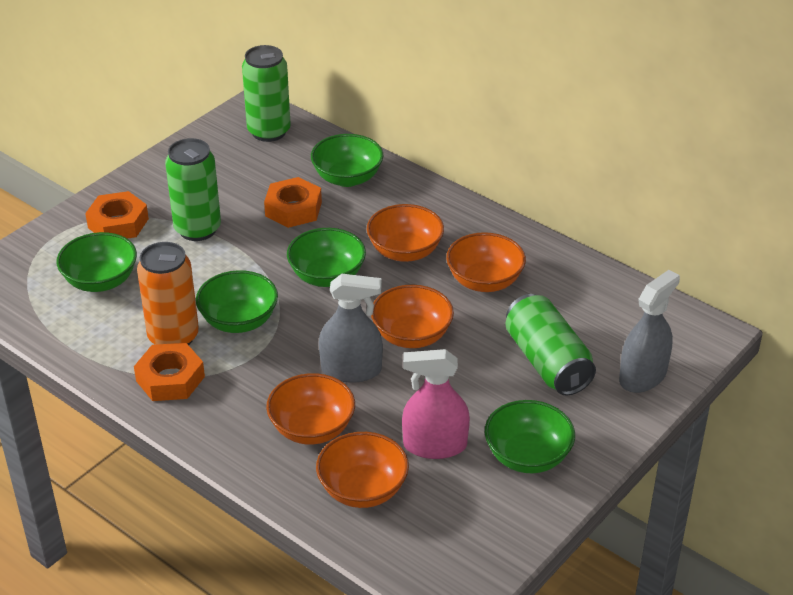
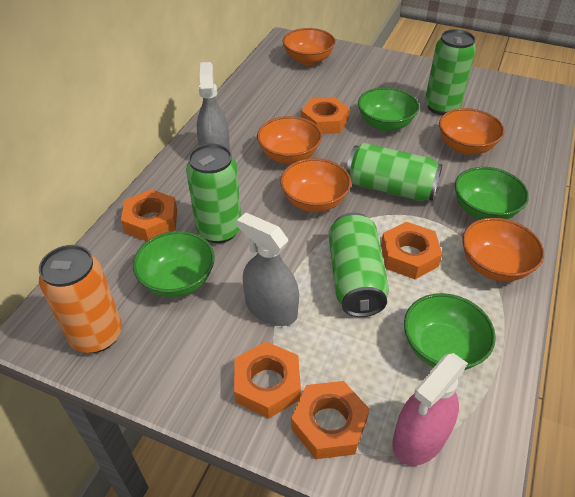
green bowl: 5 -> 4
green can: 3 -> 4
orange nut: 3 -> 5

